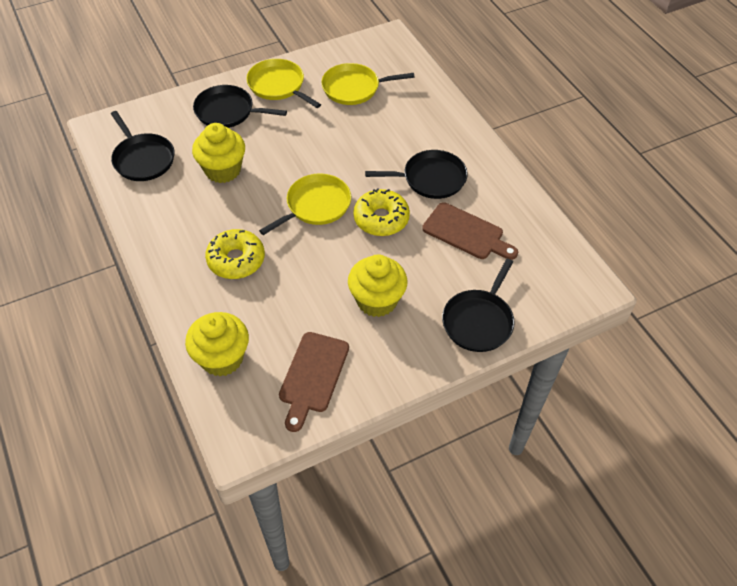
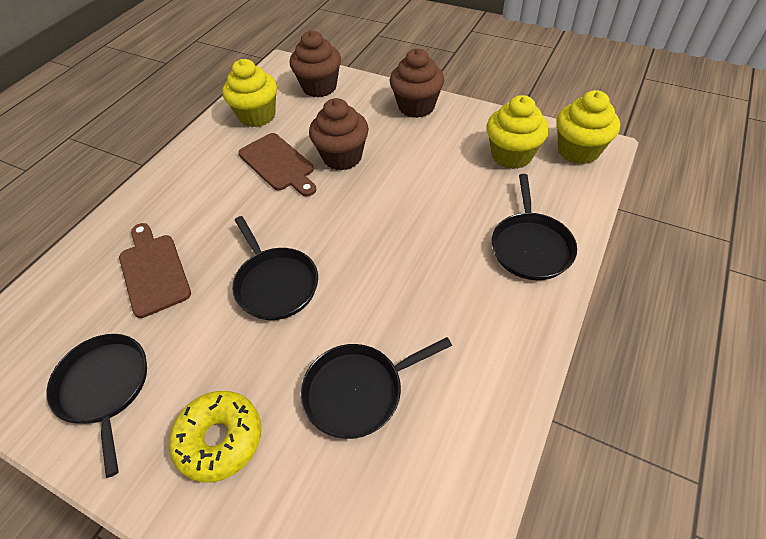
brown cupcake: 0 -> 3
yellow donut: 2 -> 1
yellow pan: 3 -> 0

